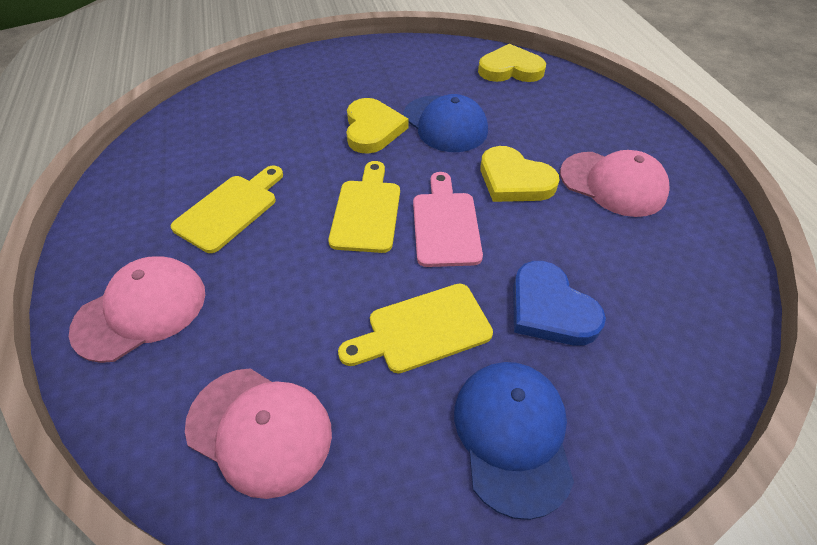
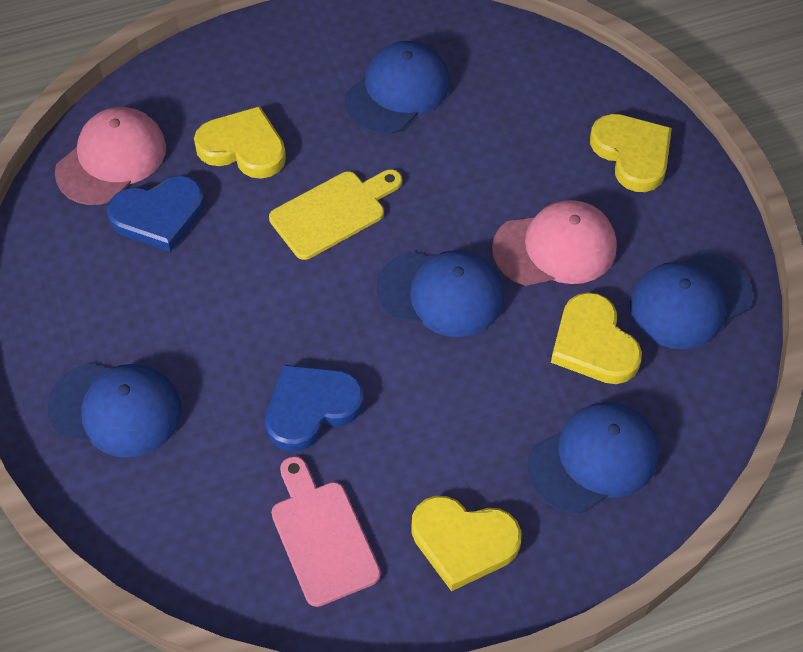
blue cap: 2 -> 5
blue heart: 1 -> 2
pink cap: 3 -> 2
yellow cutting board: 3 -> 1
yellow heart: 3 -> 4

